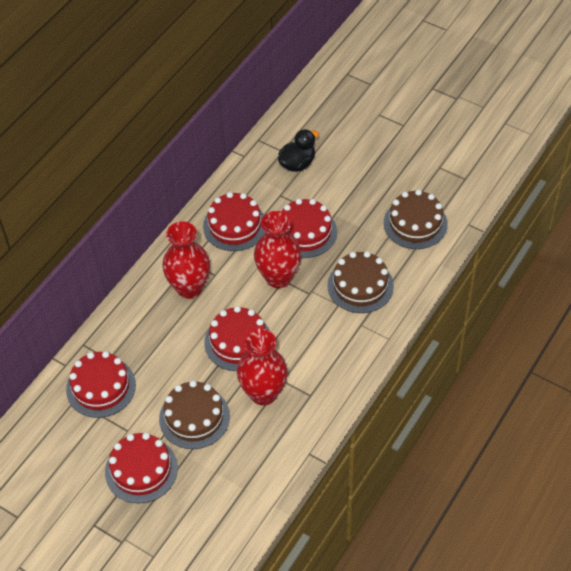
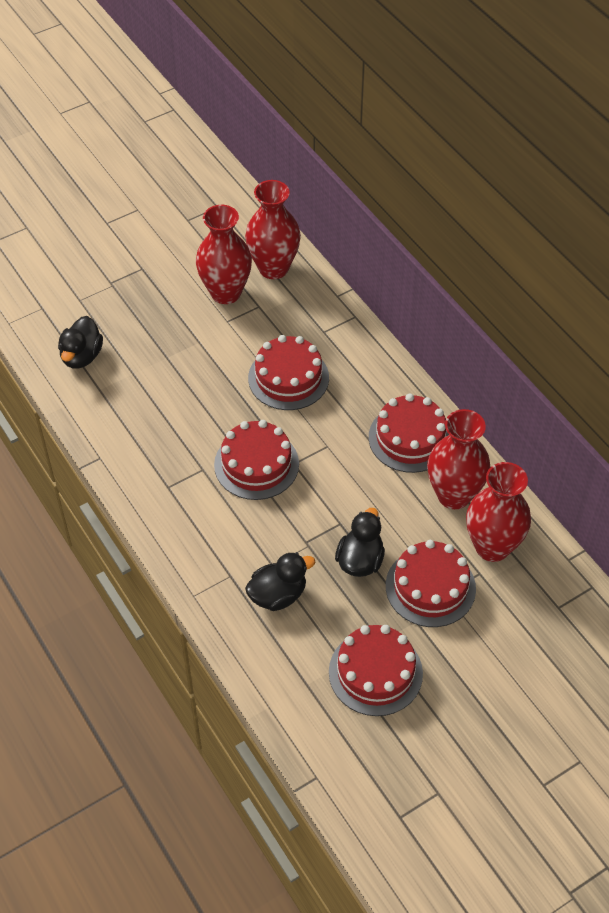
black duck: 1 -> 3
brown cake: 3 -> 0
red vase: 3 -> 4

